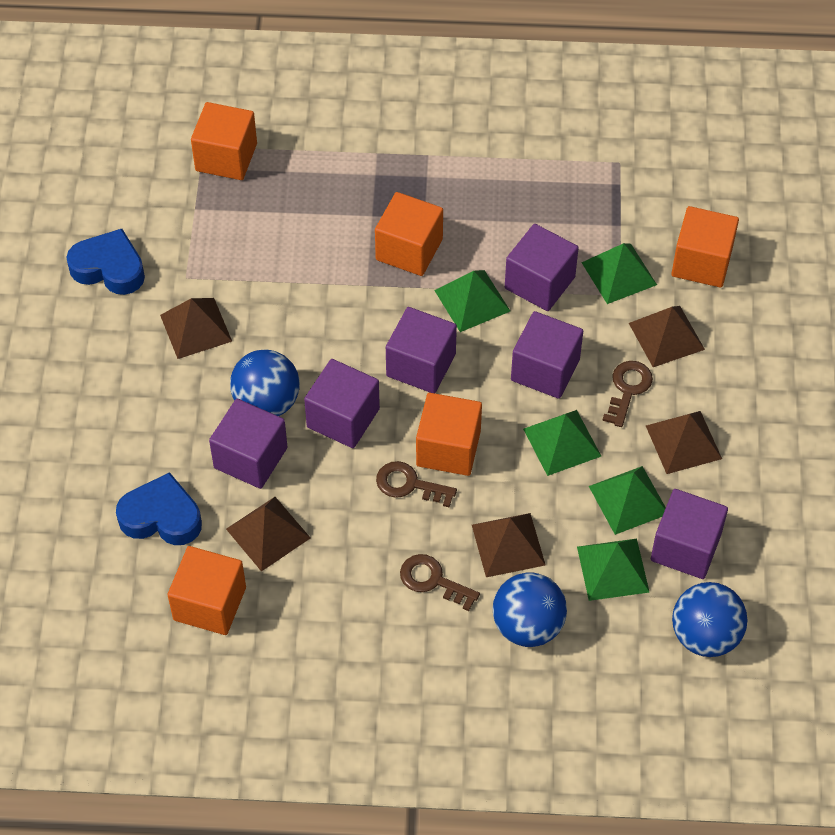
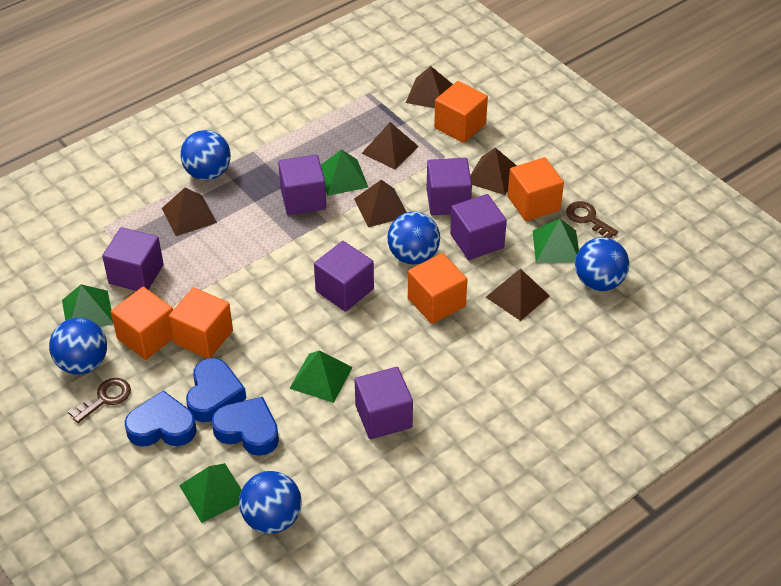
blue ball: 3 -> 5
blue heart: 2 -> 3
brown key: 3 -> 2
brown pyramid: 5 -> 6

